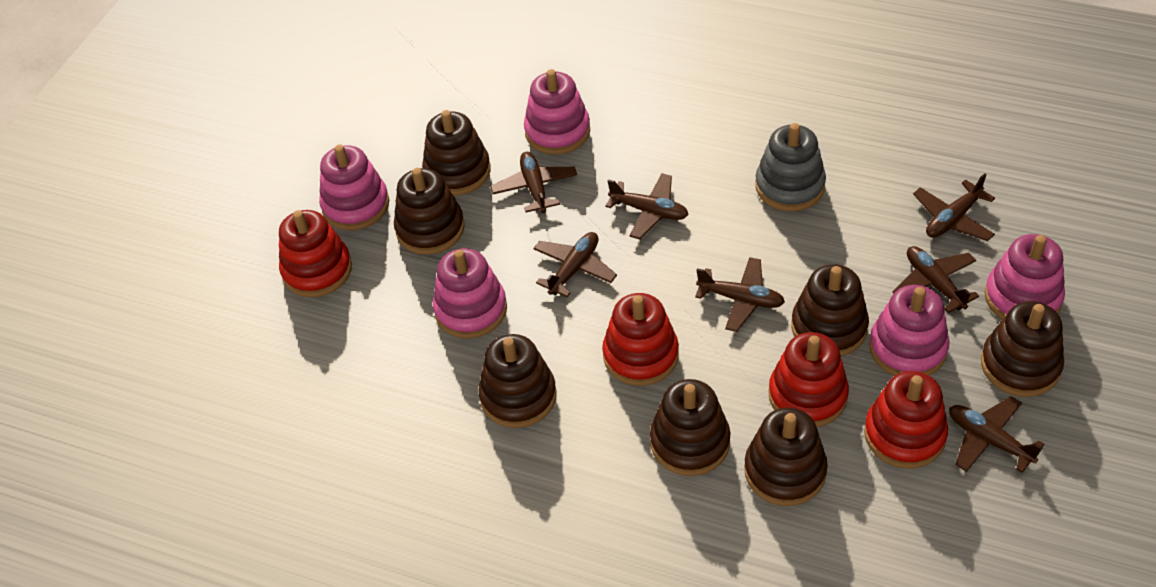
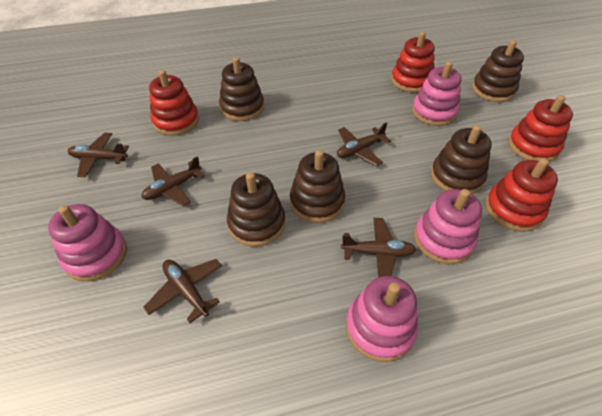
brown plane: 7 -> 5
brown stacking toy: 7 -> 5
grey stacking toy: 1 -> 0
pink stacking toy: 5 -> 4

